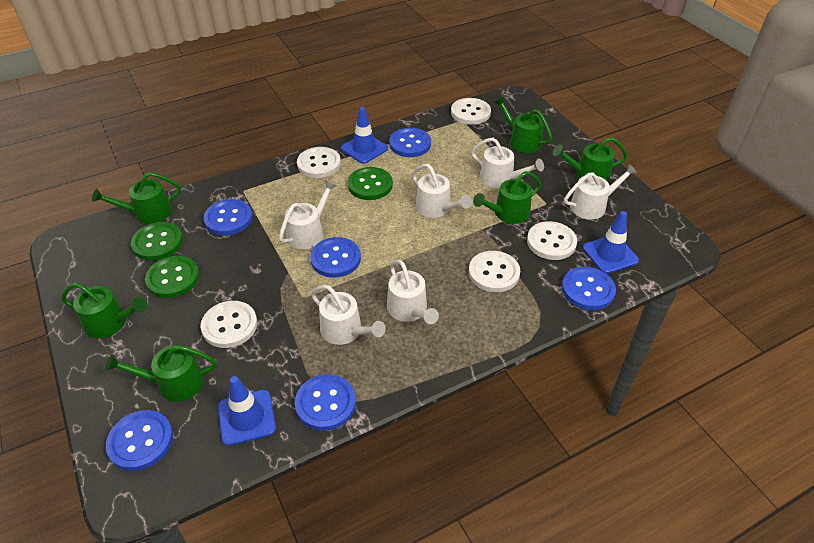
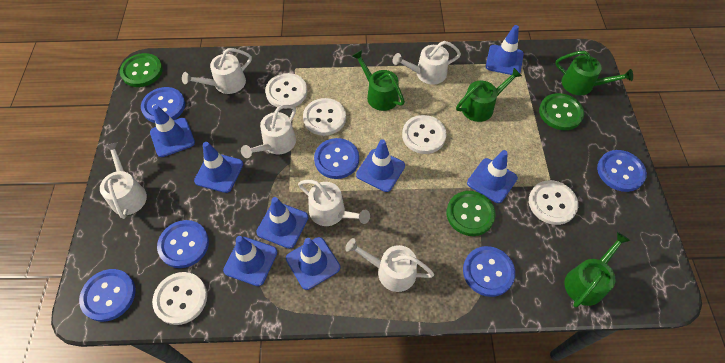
blue traffic cone: 3 -> 8
green watering can: 6 -> 4

